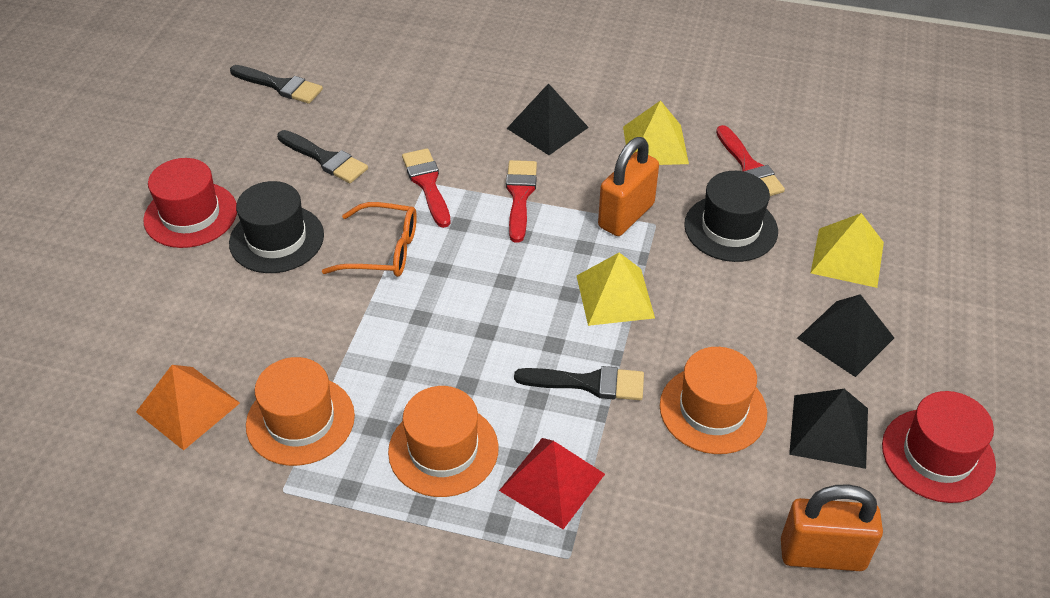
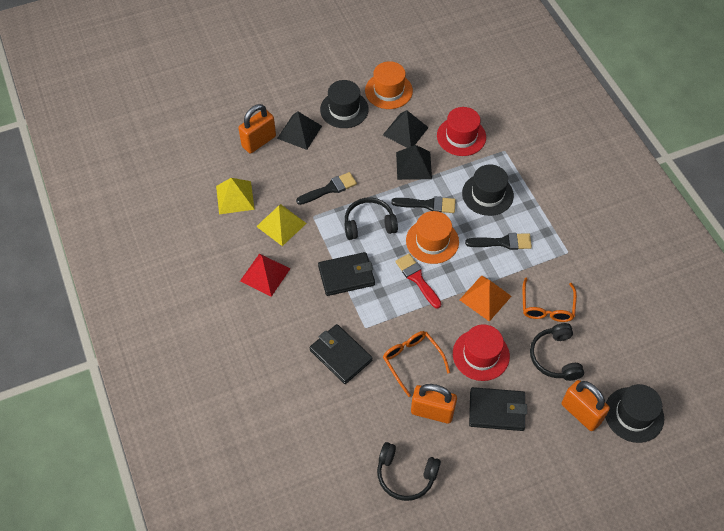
black hat: 2 -> 3
black headphones: 0 -> 3
black wallet: 0 -> 3
orange glasses: 1 -> 2
orange hat: 3 -> 2
orange padlock: 2 -> 3
red brush: 3 -> 1
yellow pyramid: 3 -> 2

